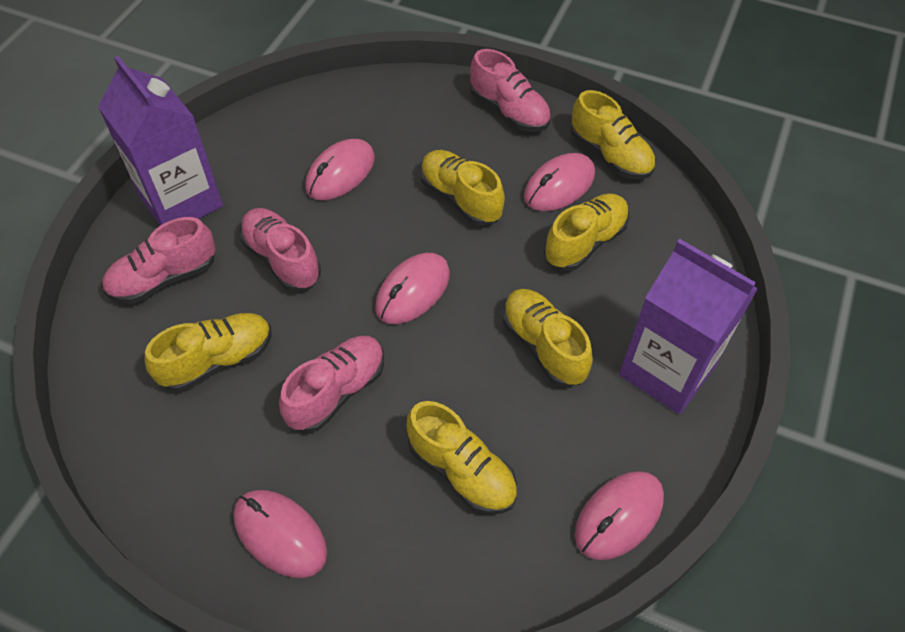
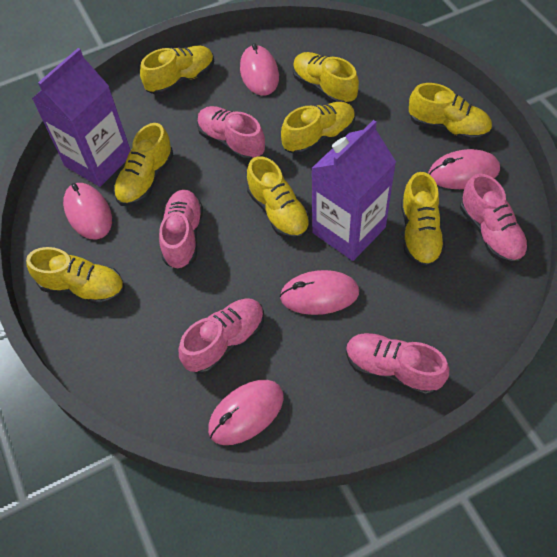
pink shoe: 4 -> 5
yellow shoe: 6 -> 8

